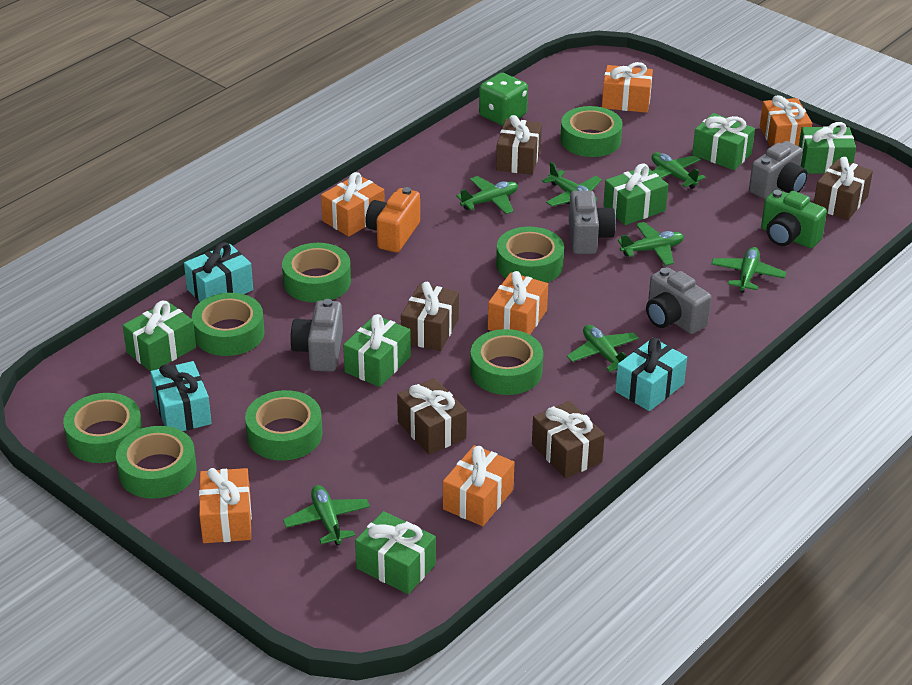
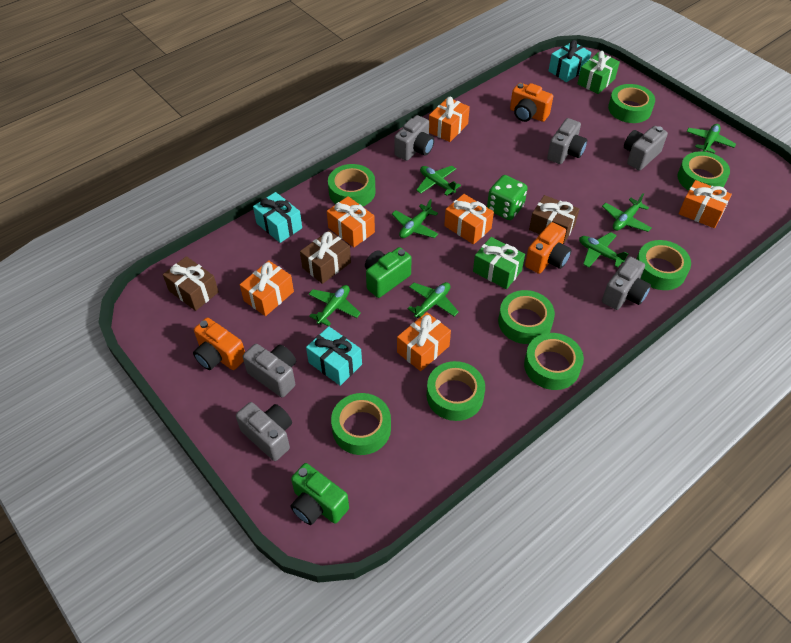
brown gift: 5 -> 3
green camera: 1 -> 2
green gift: 6 -> 2
grey camera: 4 -> 6
orange camera: 1 -> 3

